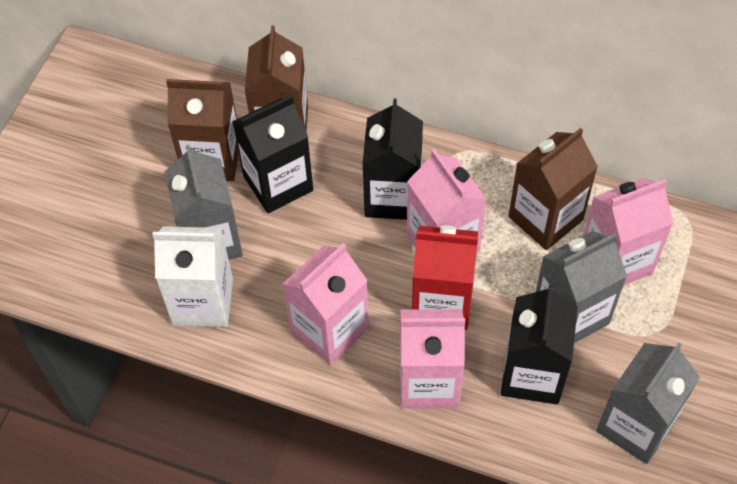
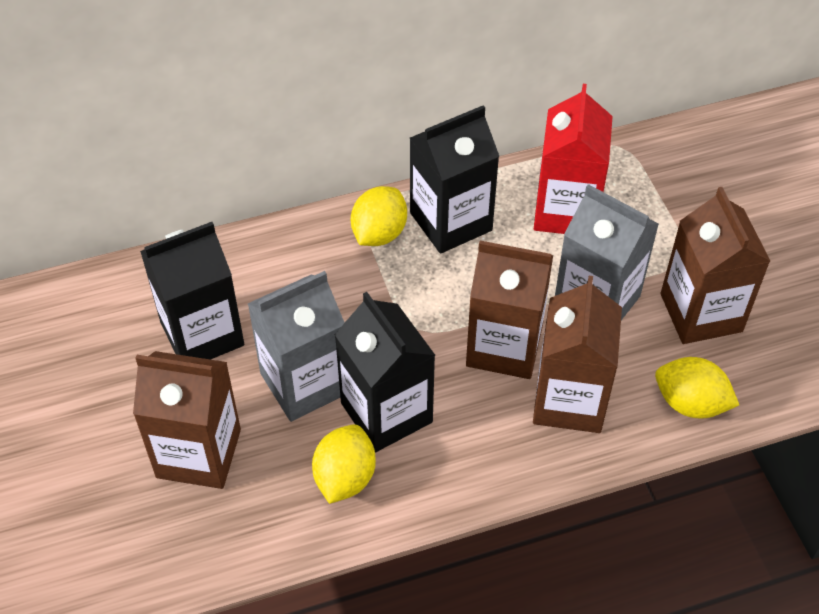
brown carton: 3 -> 4
grey carton: 3 -> 2
pink carton: 4 -> 0
white carton: 1 -> 0
yellow lemon: 0 -> 3

